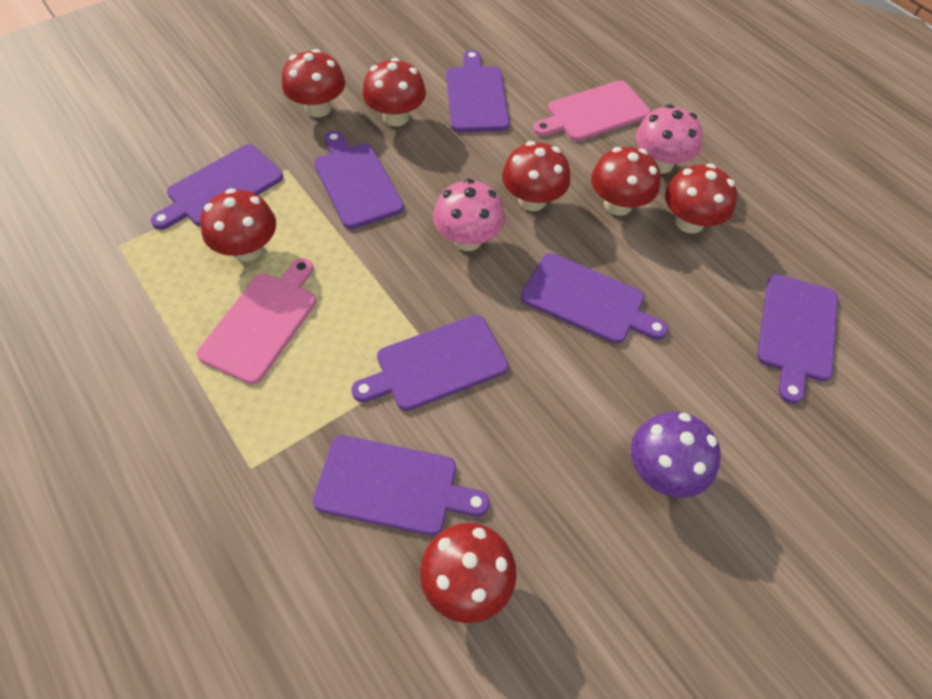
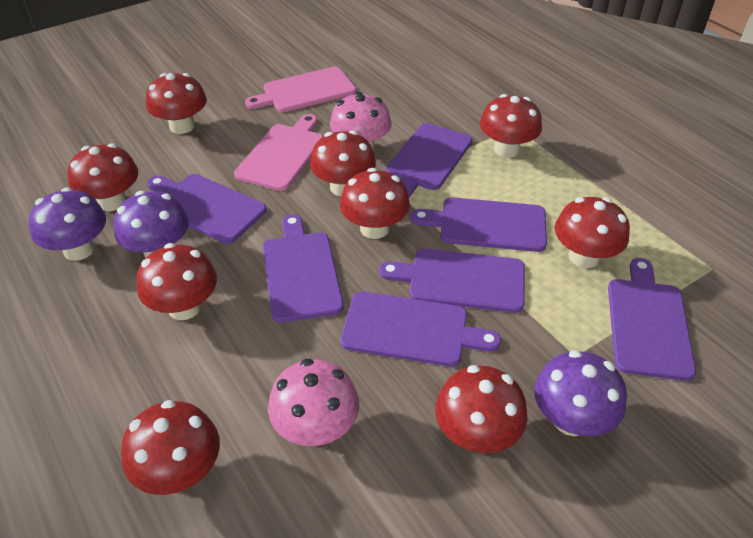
purple mushroom: 1 -> 3
red mushroom: 7 -> 9

